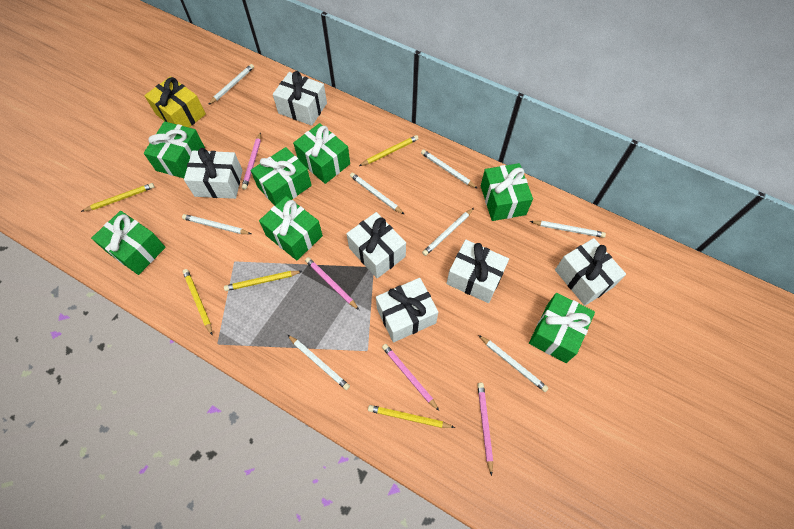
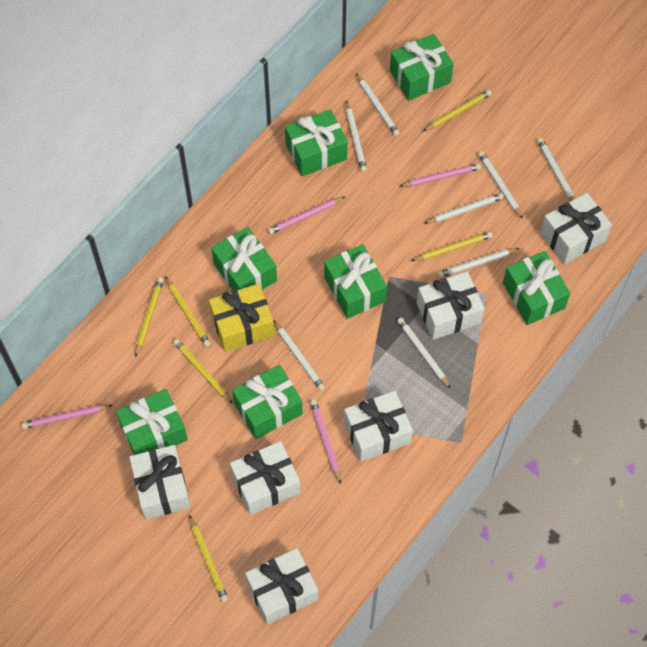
yellow pencil: 5 -> 6

